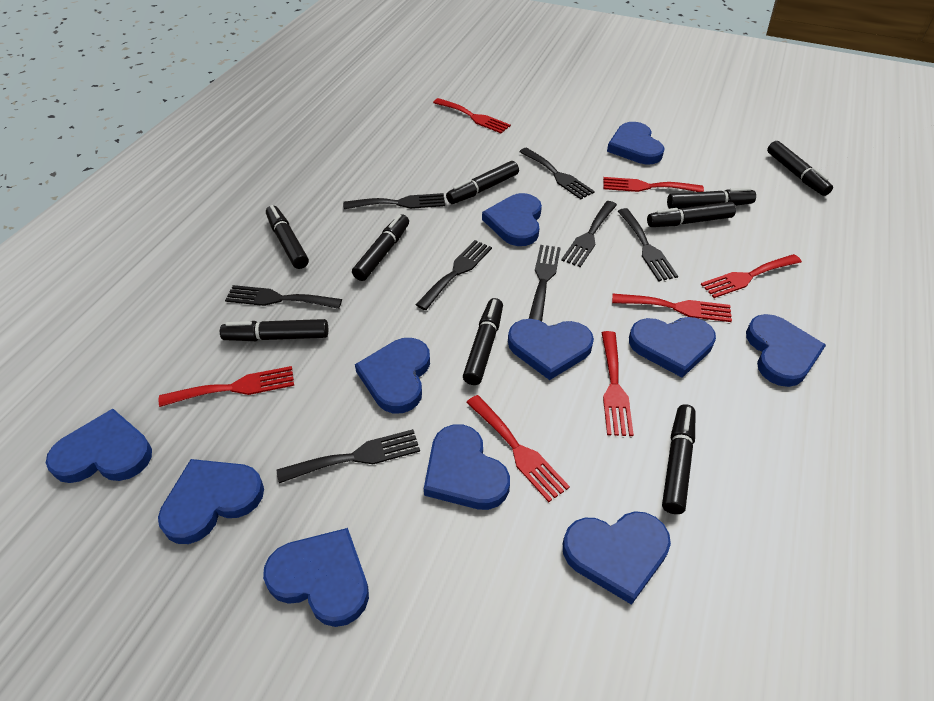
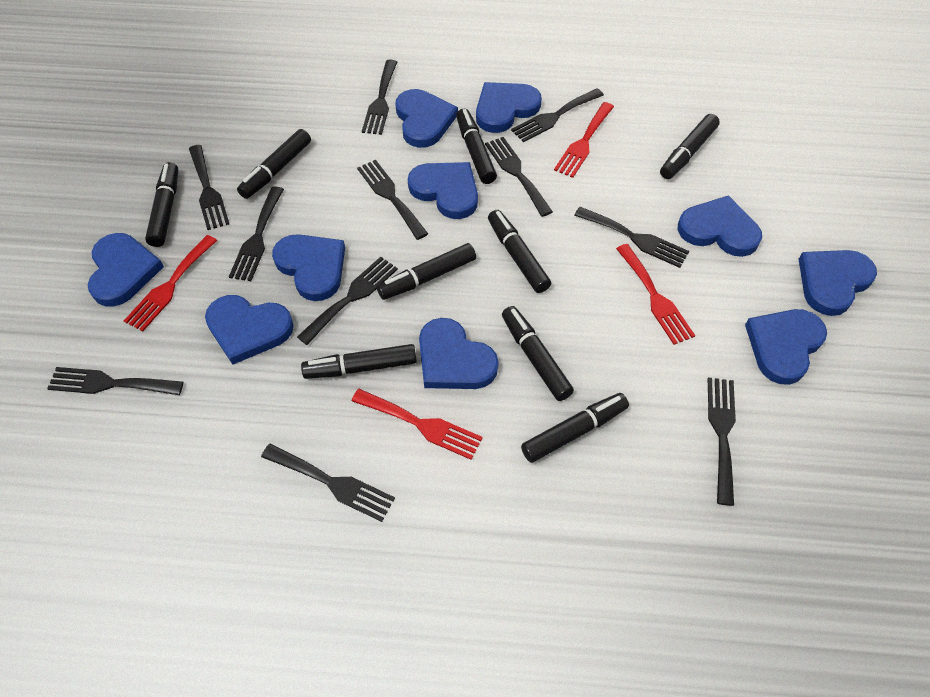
black fork: 8 -> 11
blue heart: 11 -> 10
red fork: 7 -> 4

